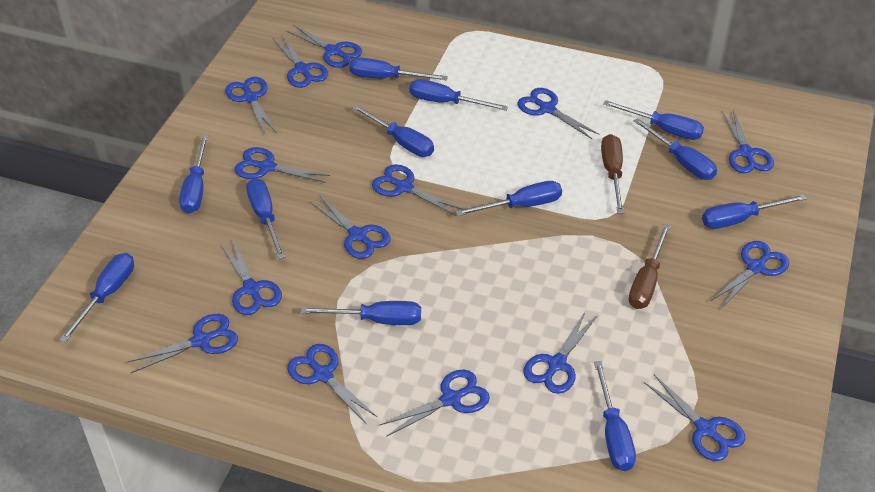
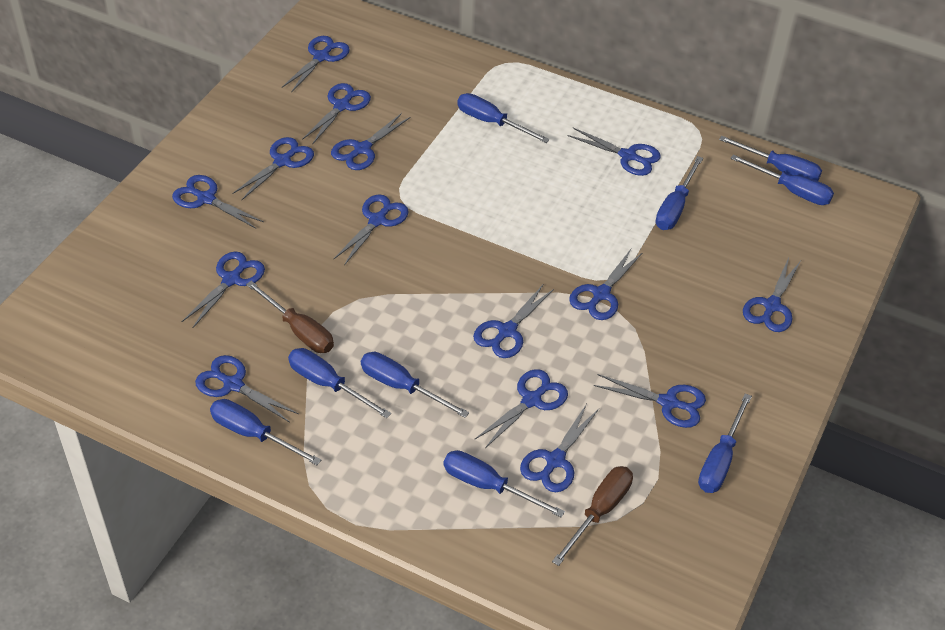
blue screwdriver: 12 -> 9

